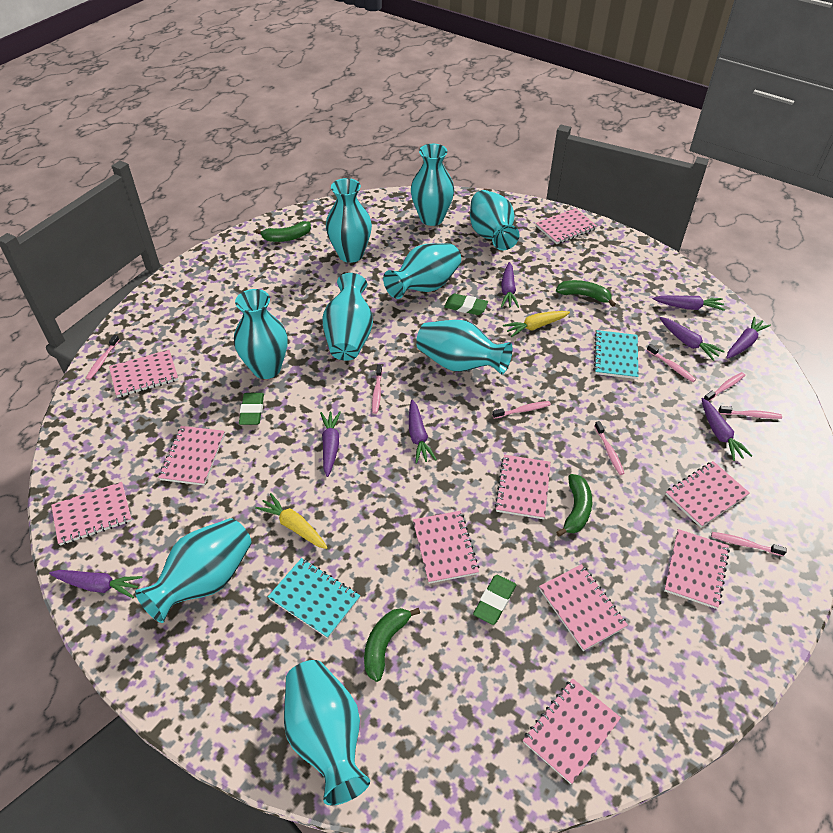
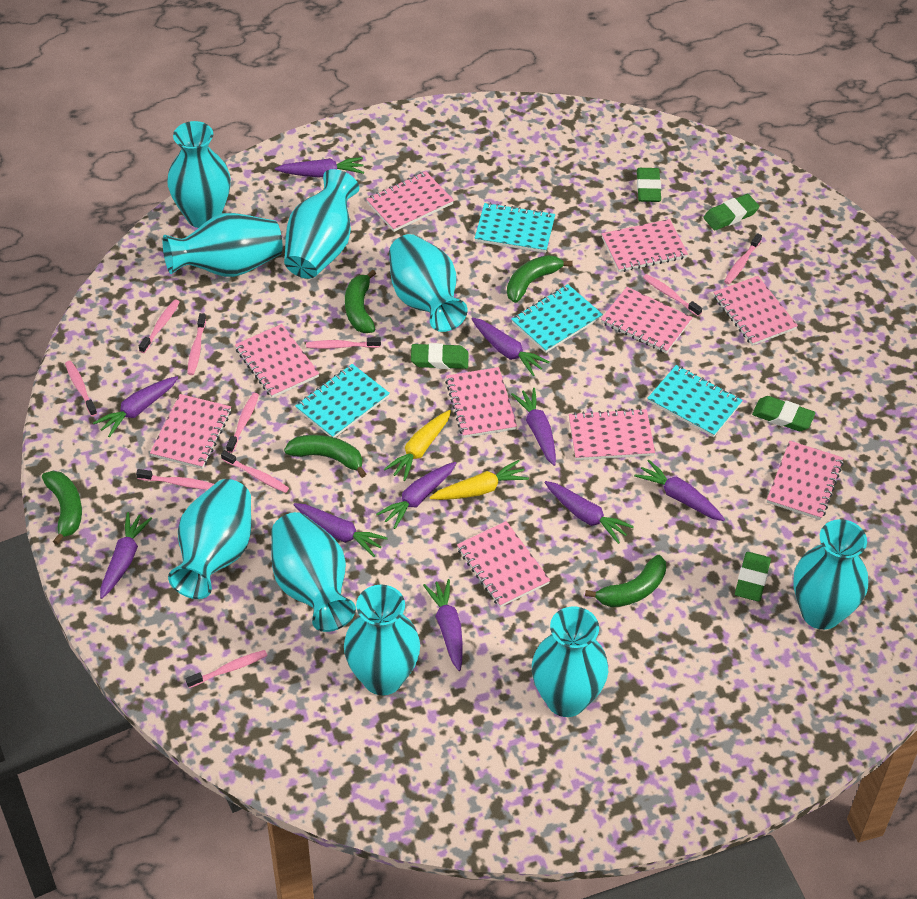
green banana: 4 -> 5
green eraser: 3 -> 5
pink toothbrush: 8 -> 10
purple carrot: 8 -> 10
turquoise notebook: 2 -> 4

